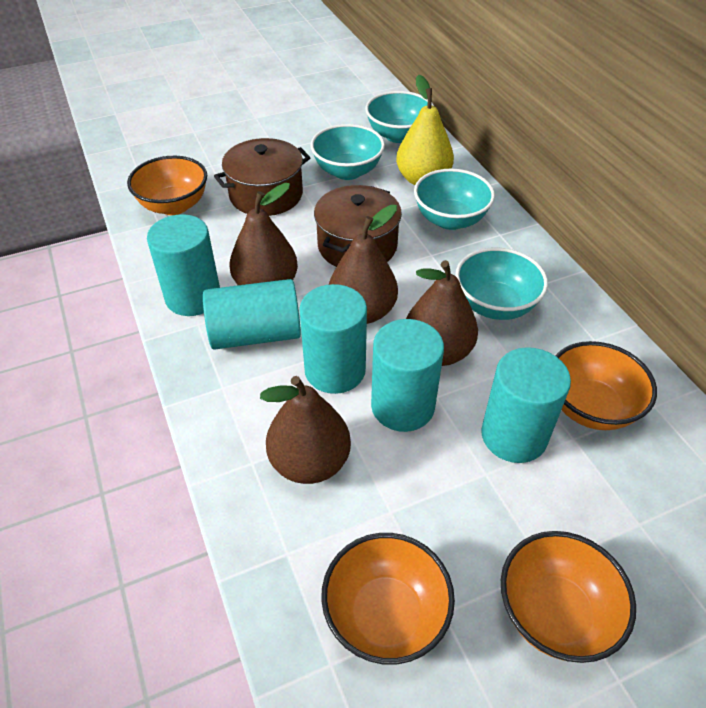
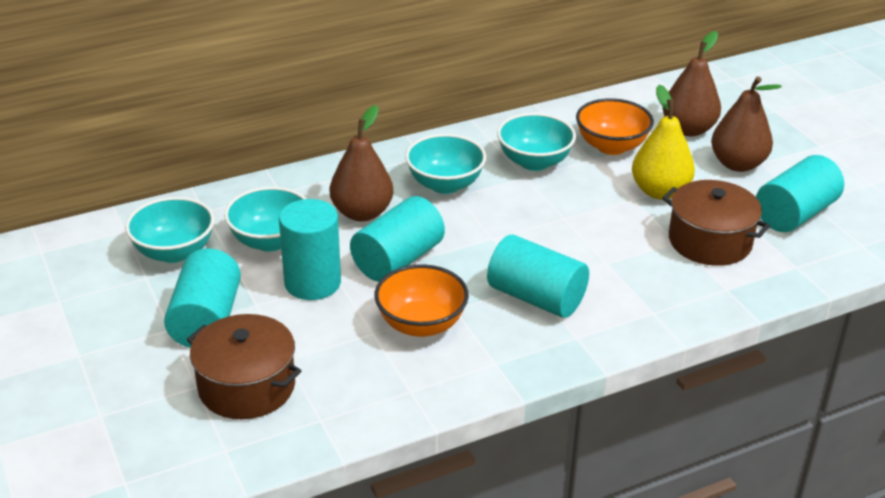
brown pear: 4 -> 3
orange bowl: 4 -> 2

